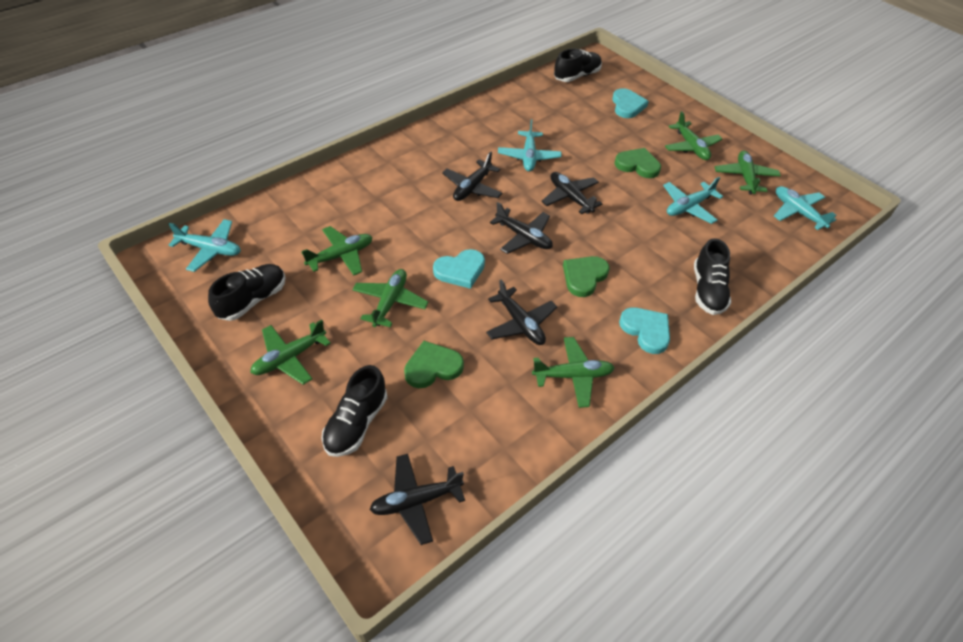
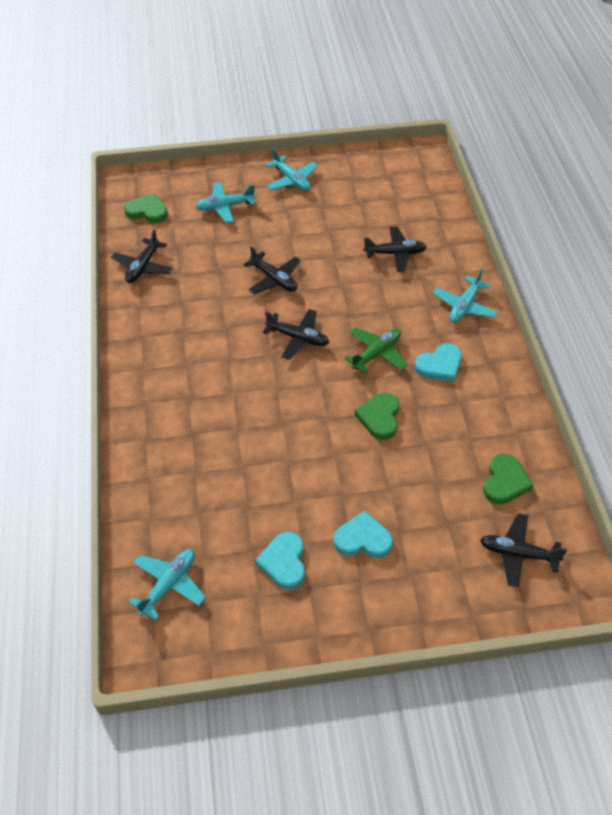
black shoe: 4 -> 0
green plane: 6 -> 1

